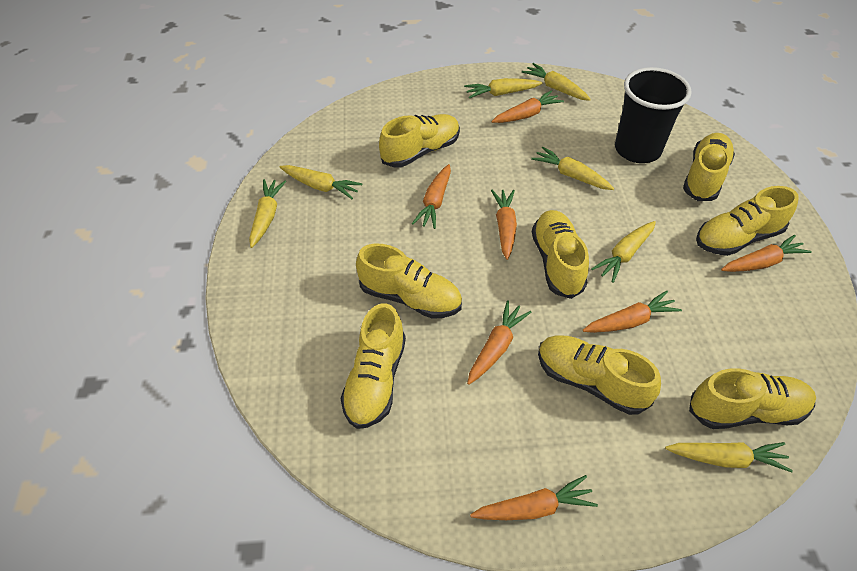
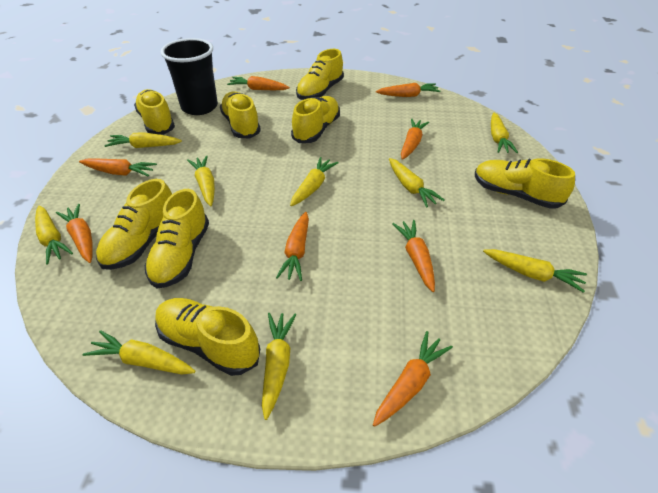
orange carrot: 7 -> 8
yellow carrot: 7 -> 9

